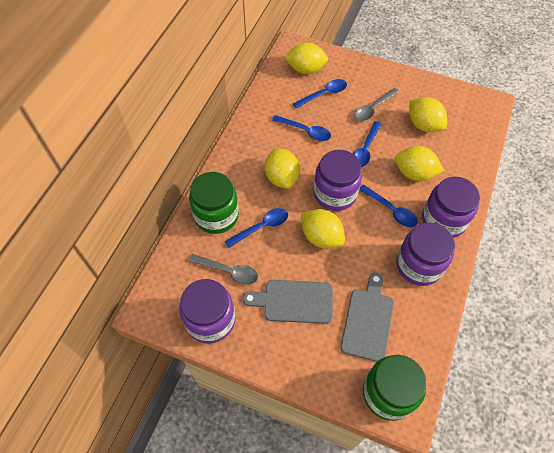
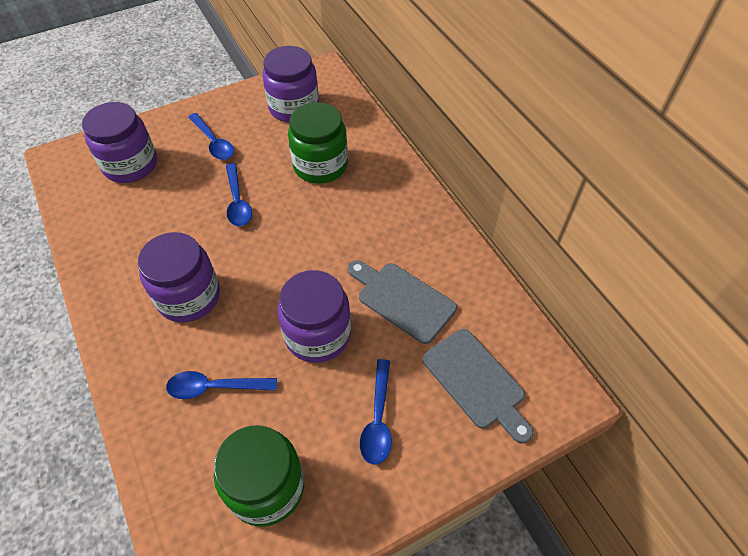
blue spoon: 5 -> 4
grey spoon: 2 -> 0
yellow lemon: 5 -> 0

